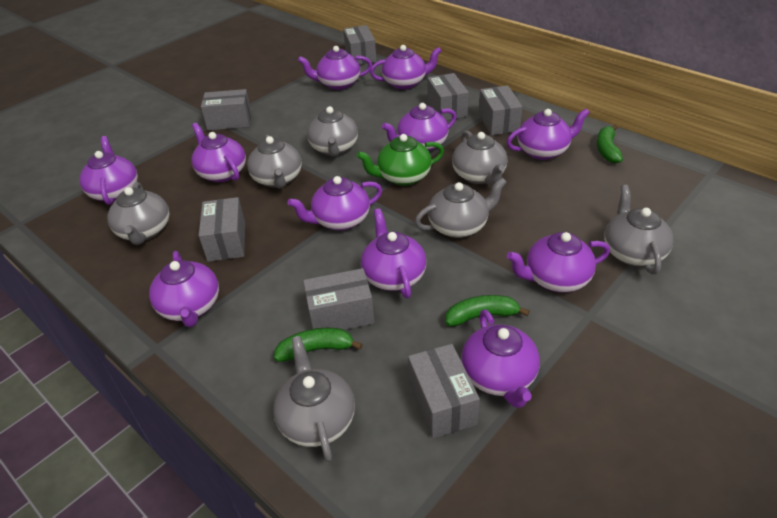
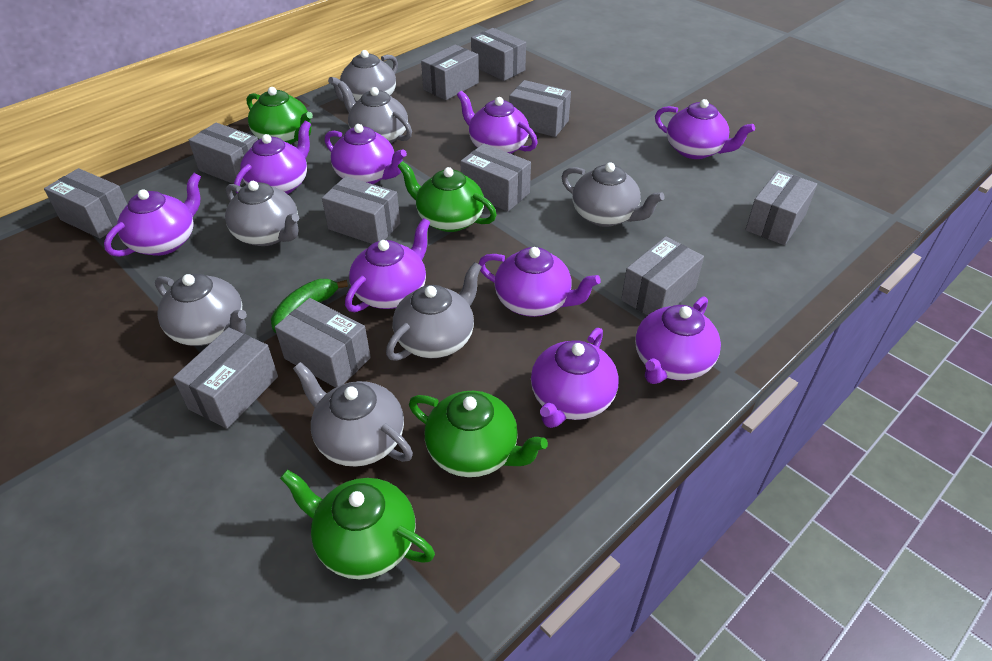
green banana: 3 -> 1
green teapot: 1 -> 4
grey box: 7 -> 11
purple teapot: 11 -> 9

